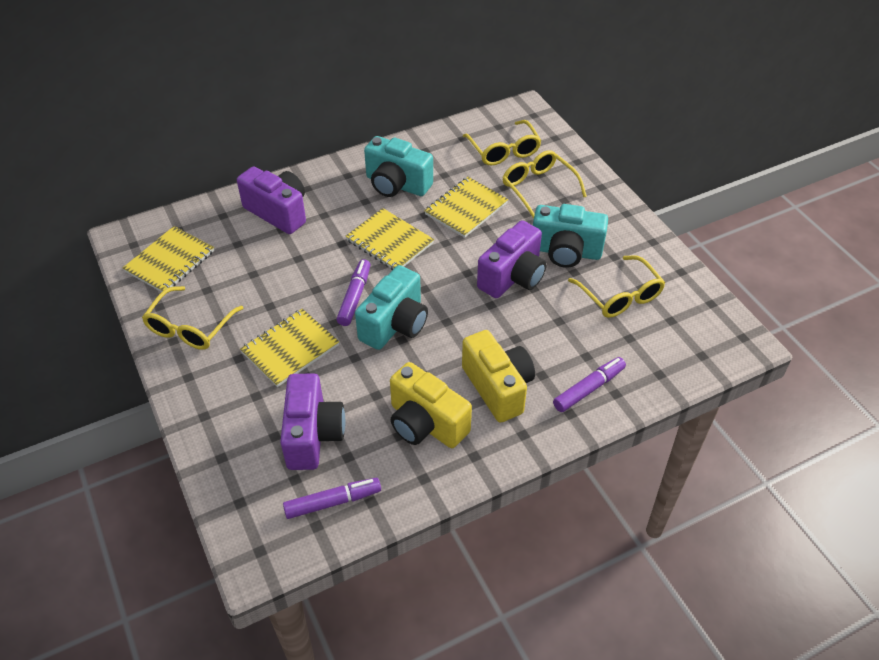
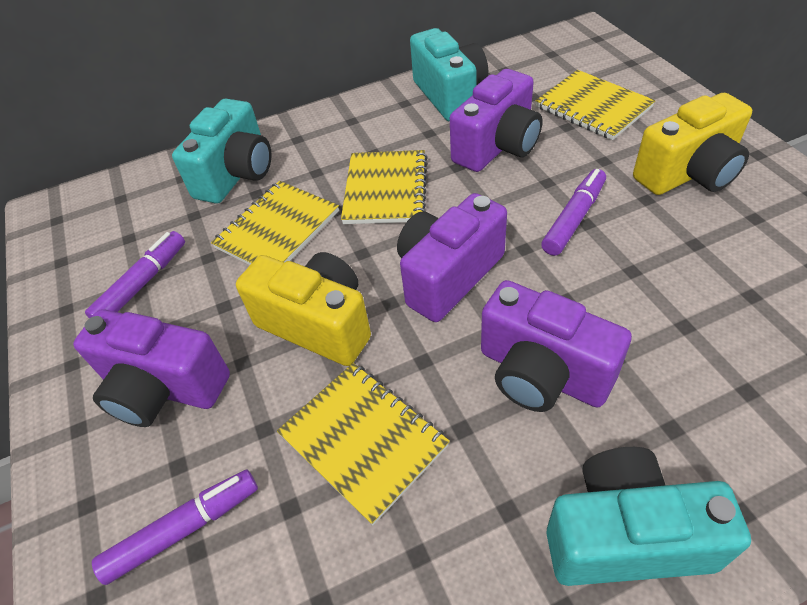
purple camera: 3 -> 4
yellow glasses: 4 -> 0

